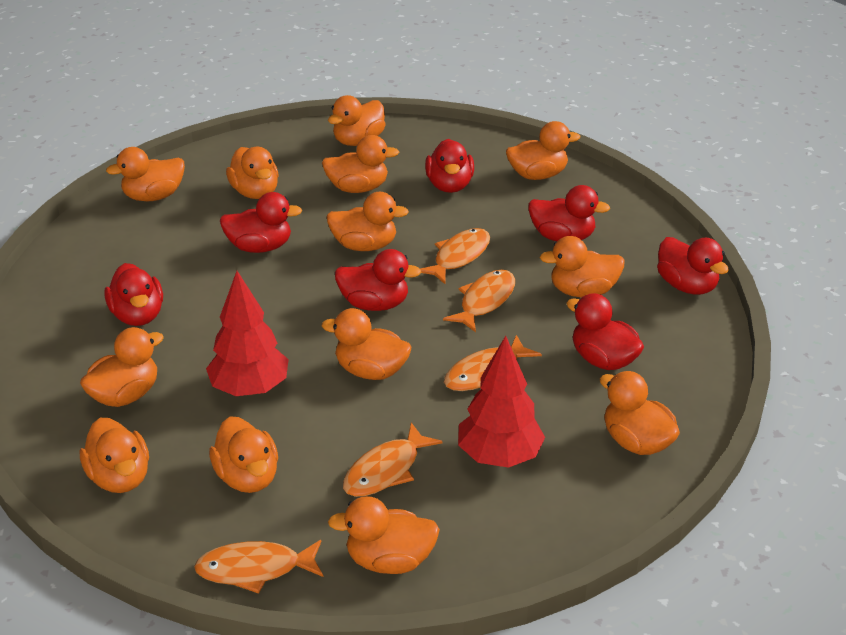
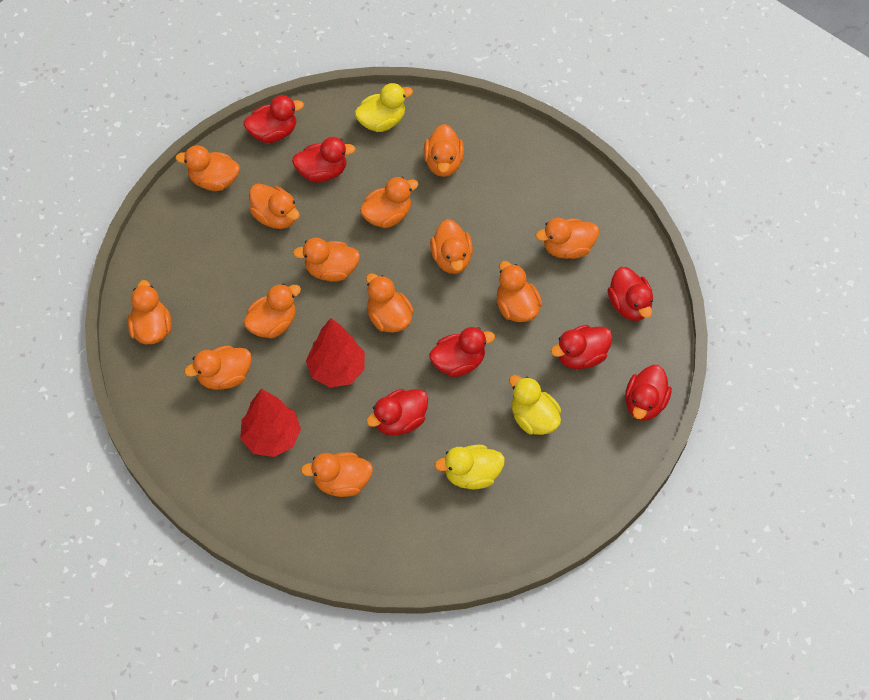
orange fish: 5 -> 0
yellow duck: 0 -> 3

